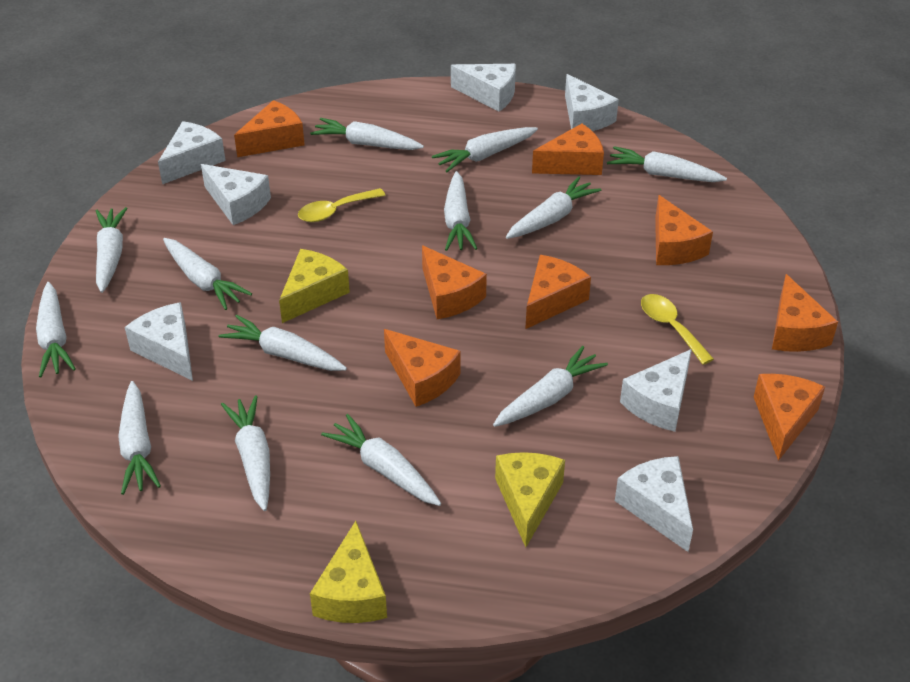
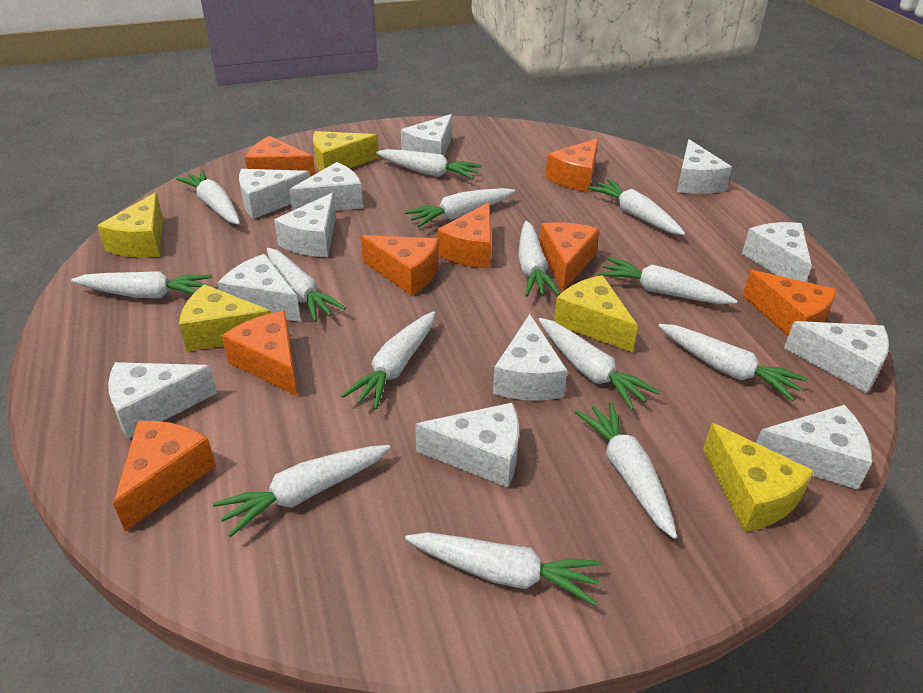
white carrot: 13 -> 14
white cheese: 7 -> 12
yellow cheese: 3 -> 5
yellow spoon: 2 -> 0

